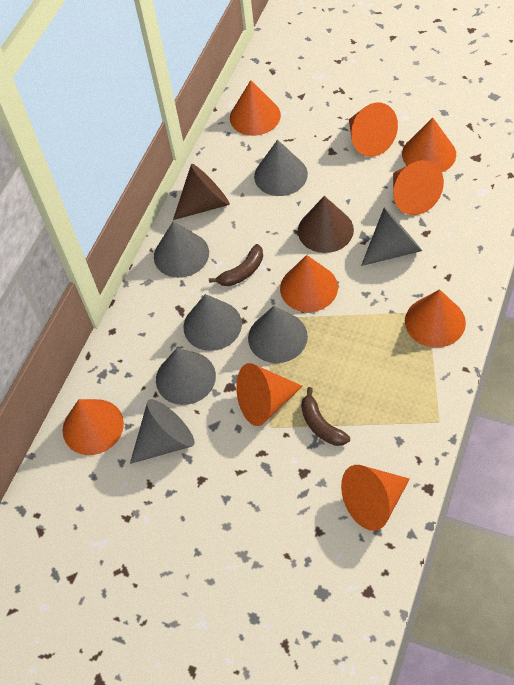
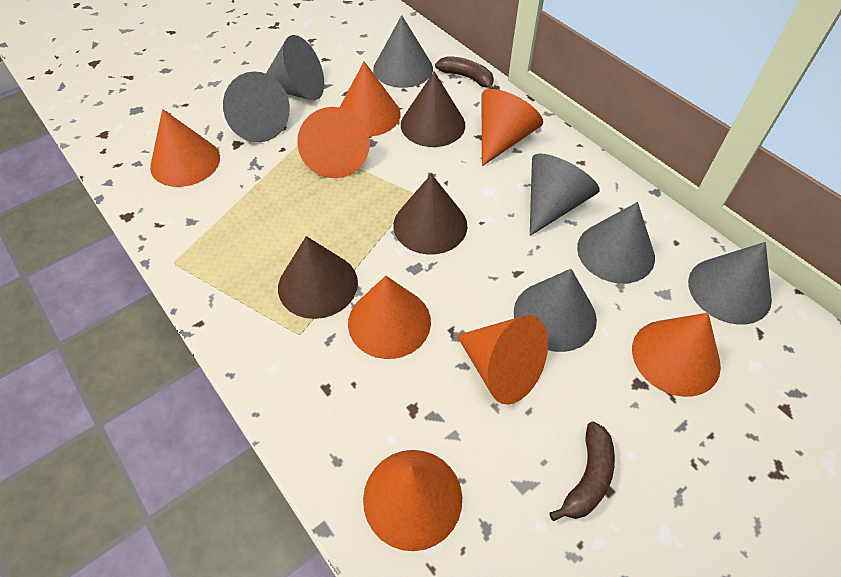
brown cone: 2 -> 3
orange cone: 9 -> 8

